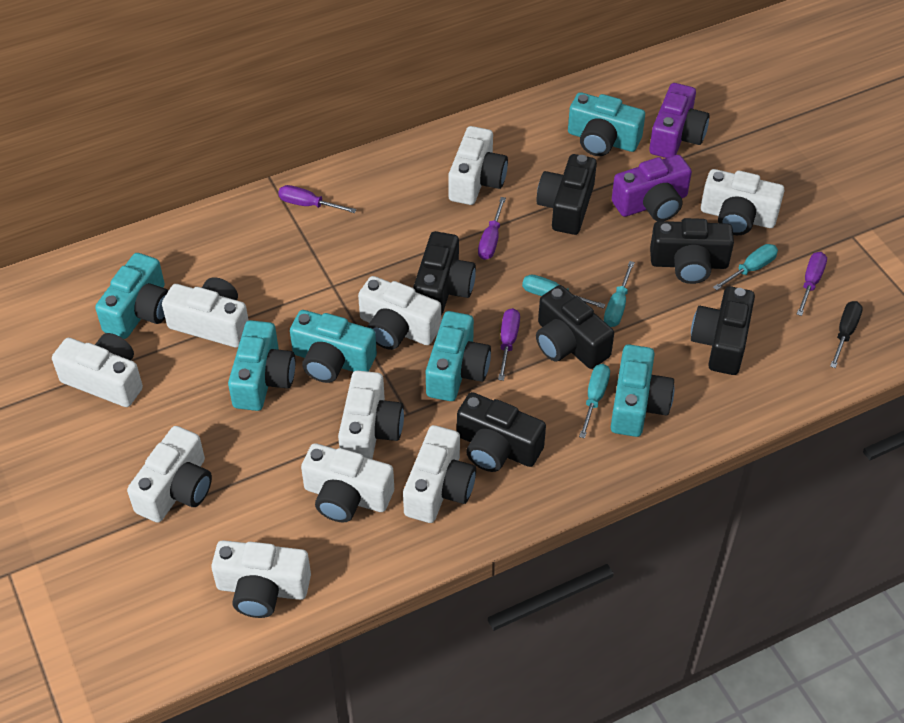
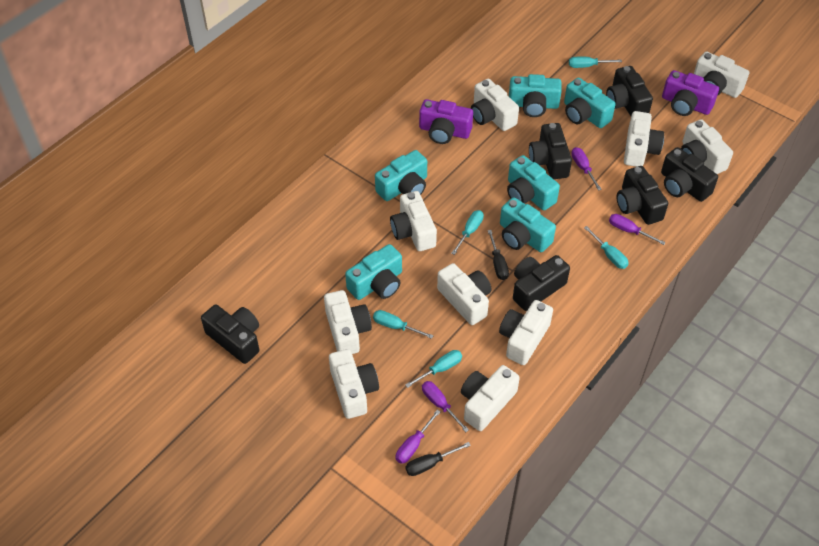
black screwdriver: 1 -> 2
turquoise screwdriver: 4 -> 5

